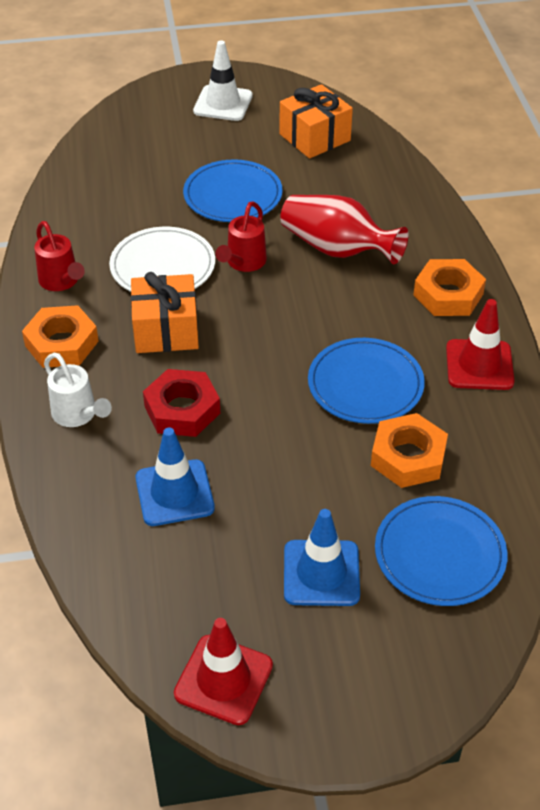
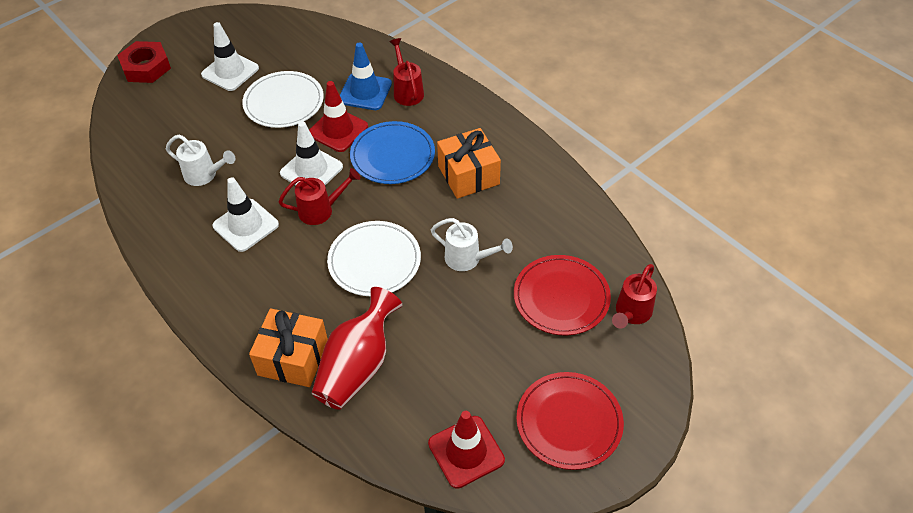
blue plate: 3 -> 1
blue traffic cone: 2 -> 1
orange nut: 3 -> 0
red plate: 0 -> 2
red watering can: 2 -> 3
white plate: 1 -> 2
white traffic cone: 1 -> 3
white watering can: 1 -> 2

